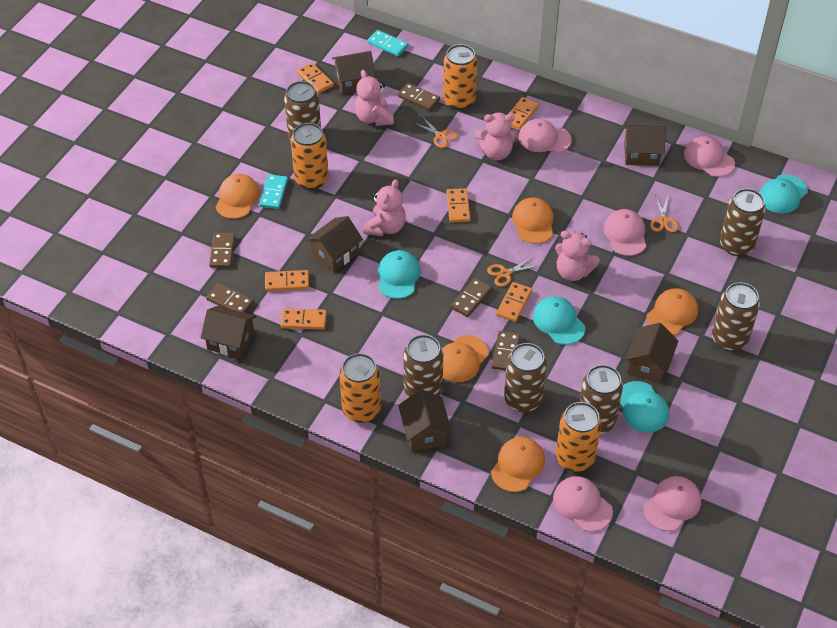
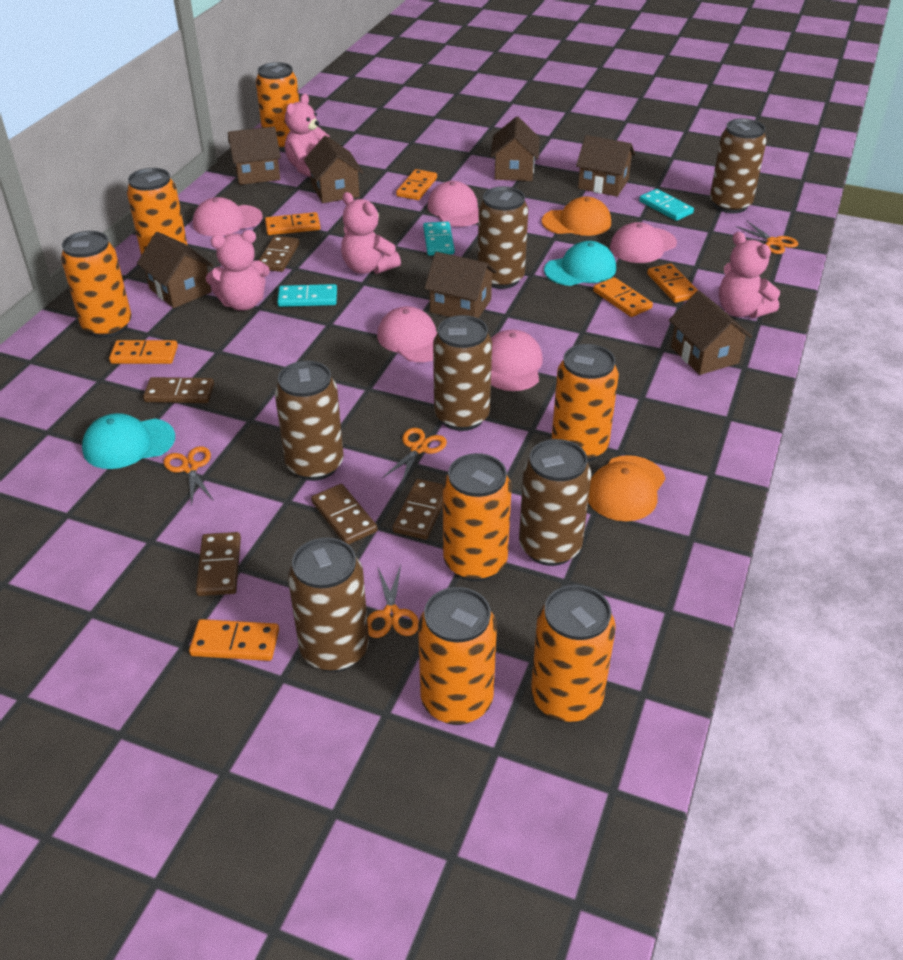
brown house: 6 -> 7
orange can: 4 -> 7
orange cap: 5 -> 2
orange scissors: 3 -> 4
turquoise cap: 4 -> 2
turquoise domino: 2 -> 3

